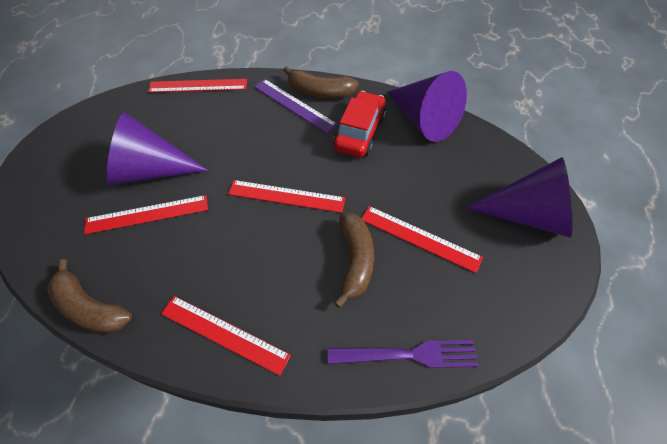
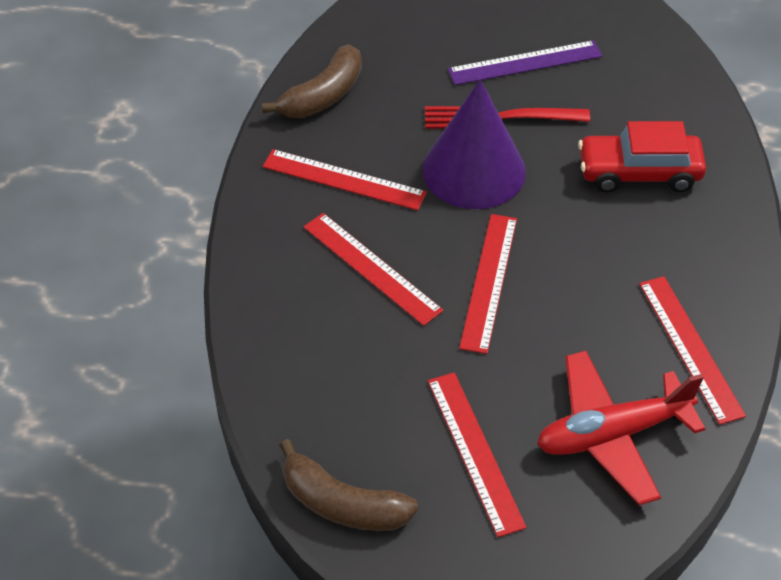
brown banana: 3 -> 2
purple cone: 3 -> 1
purple fork: 1 -> 0
red fork: 0 -> 1
red plane: 0 -> 1

